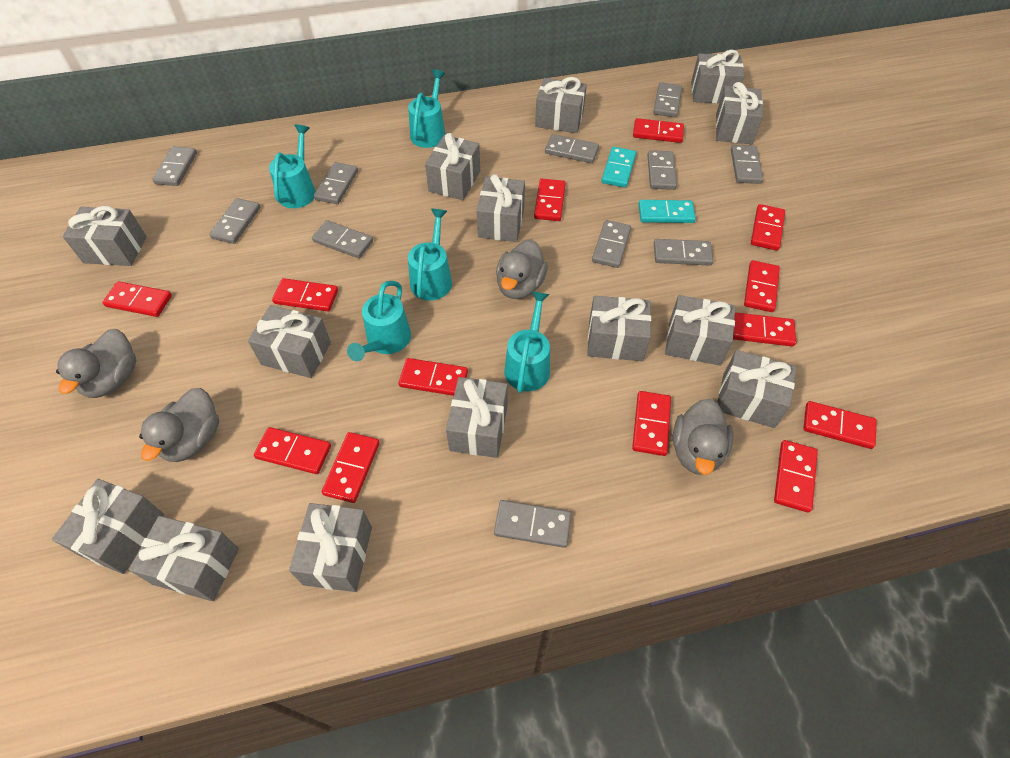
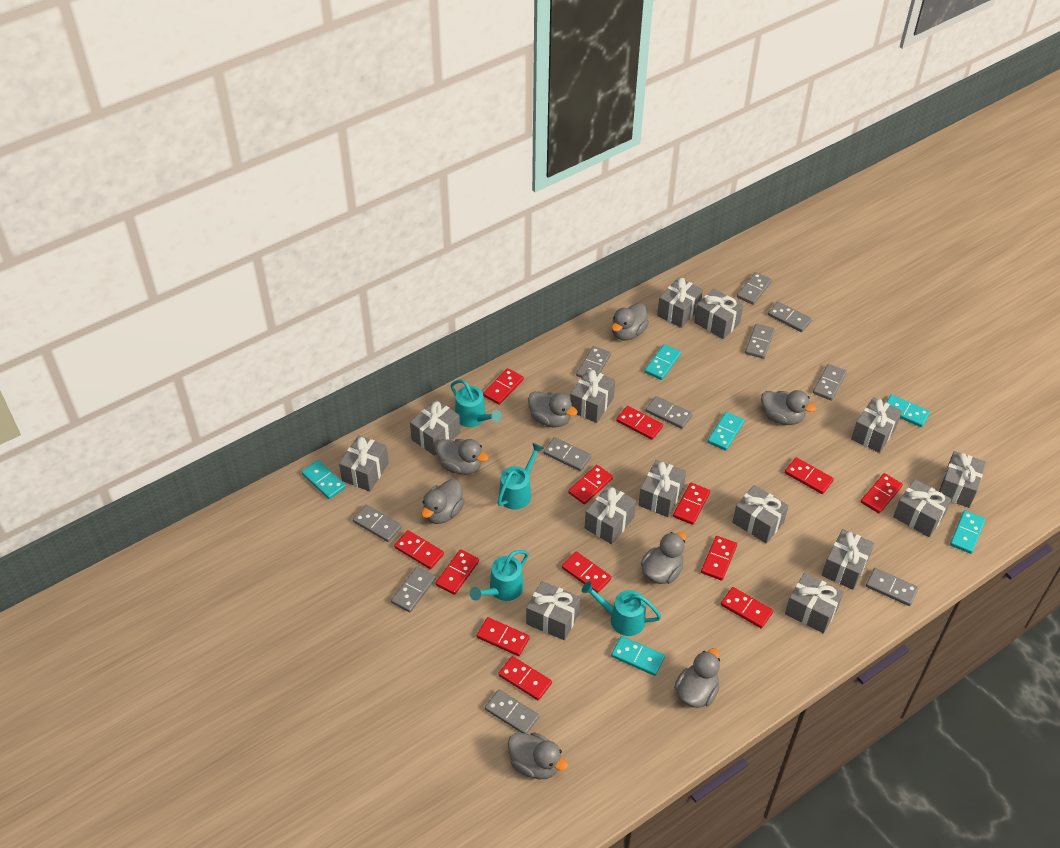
grey duck: 4 -> 8
turquoise domino: 2 -> 6
turquoise watering can: 5 -> 4

